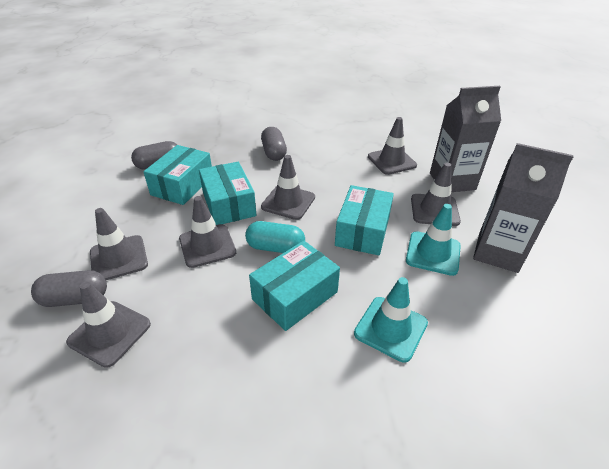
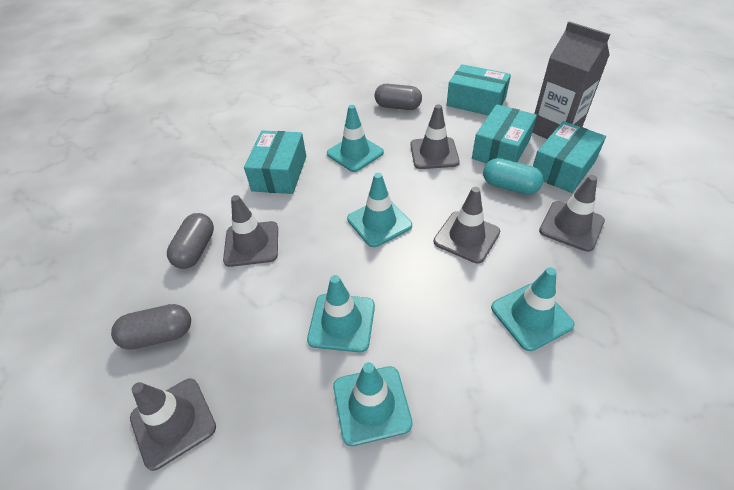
grey carton: 2 -> 1
grey traffic cone: 6 -> 5
turquoise traffic cone: 2 -> 5

